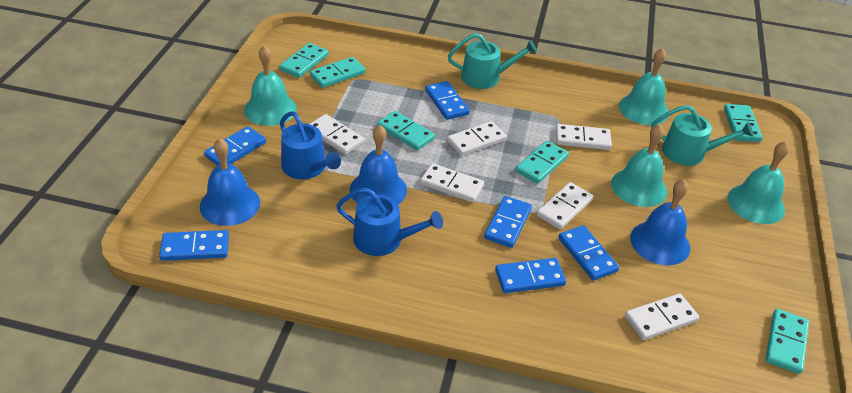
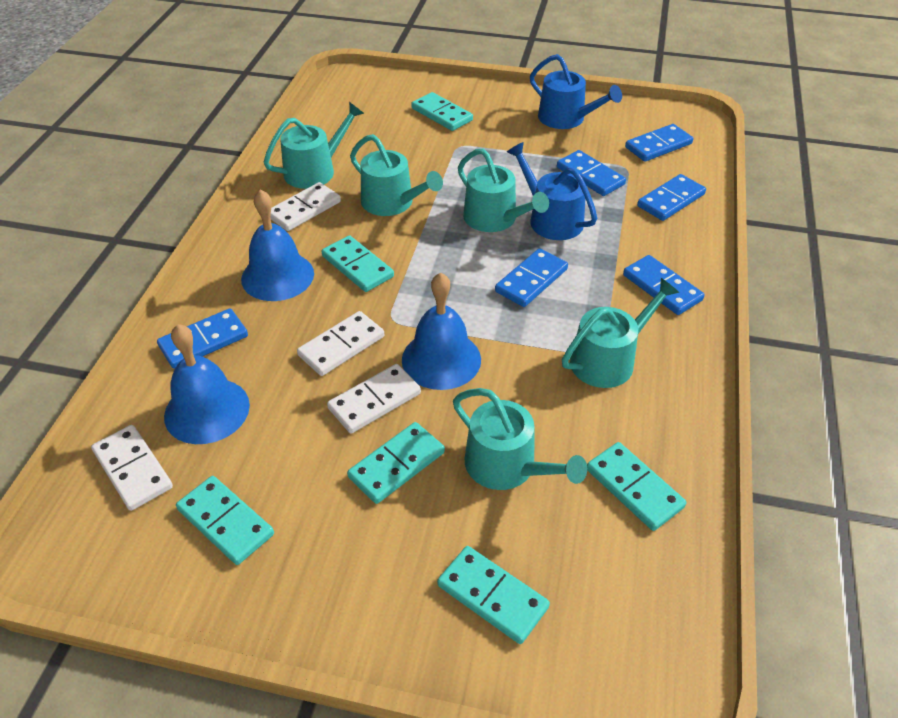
turquoise bell: 4 -> 0
turquoise watering can: 2 -> 5
white domino: 6 -> 4

